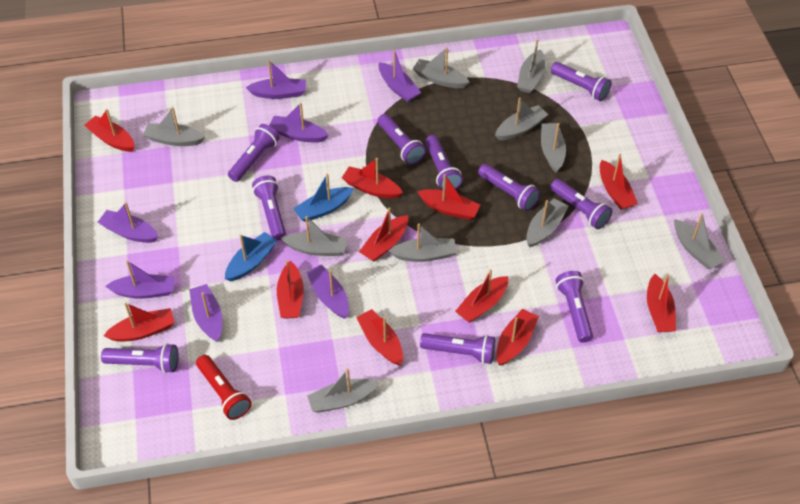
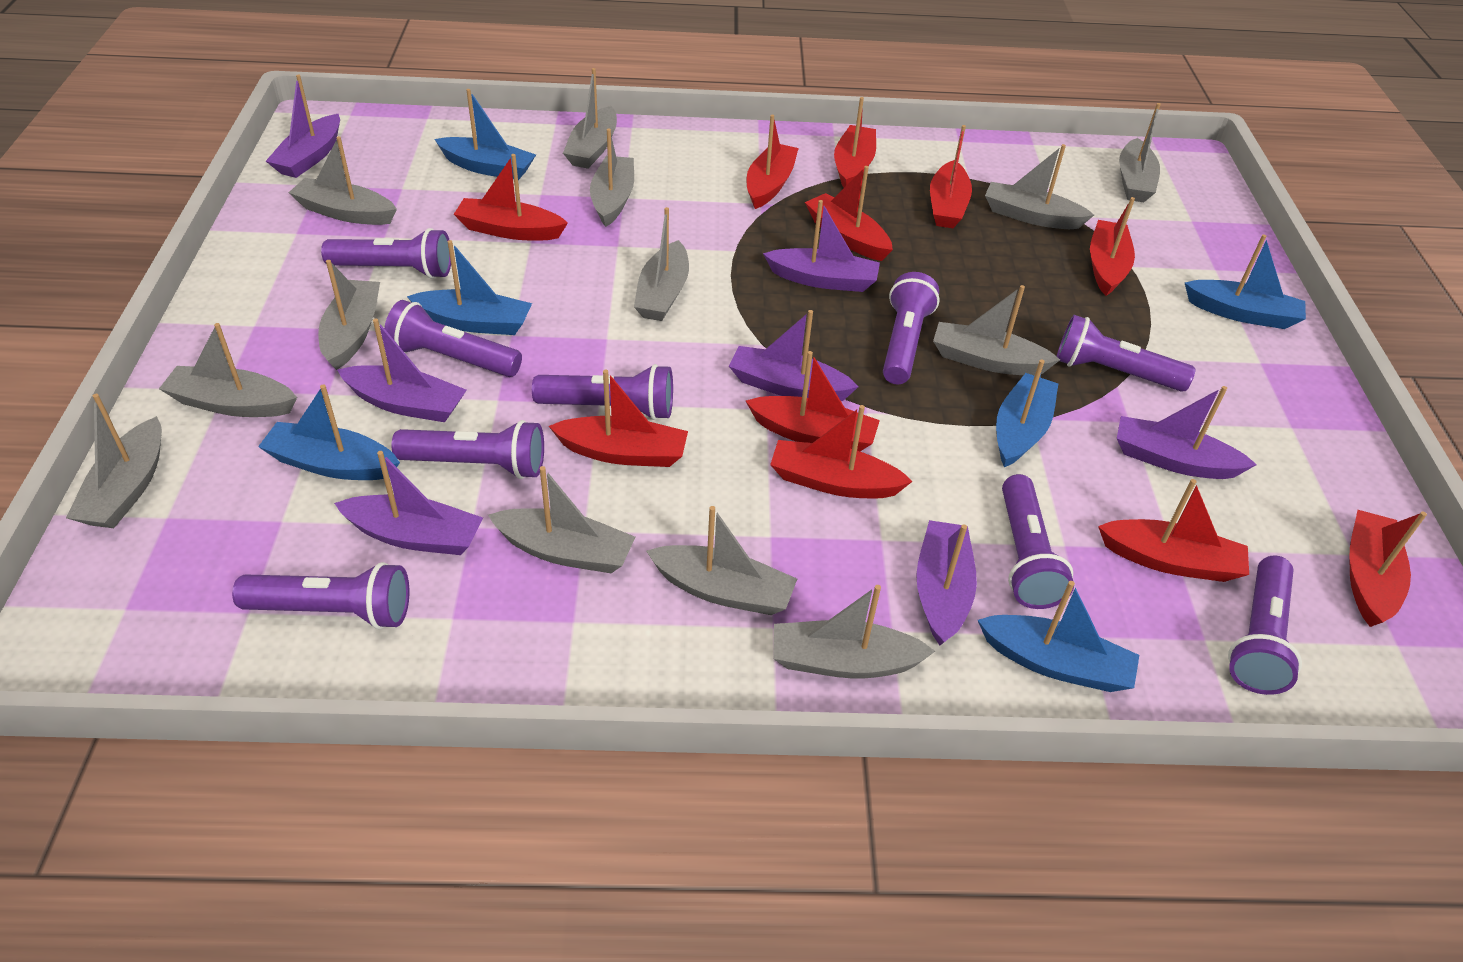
blue boat: 2 -> 6
grey boat: 10 -> 13
purple flashlight: 10 -> 9
red flashlight: 1 -> 0

